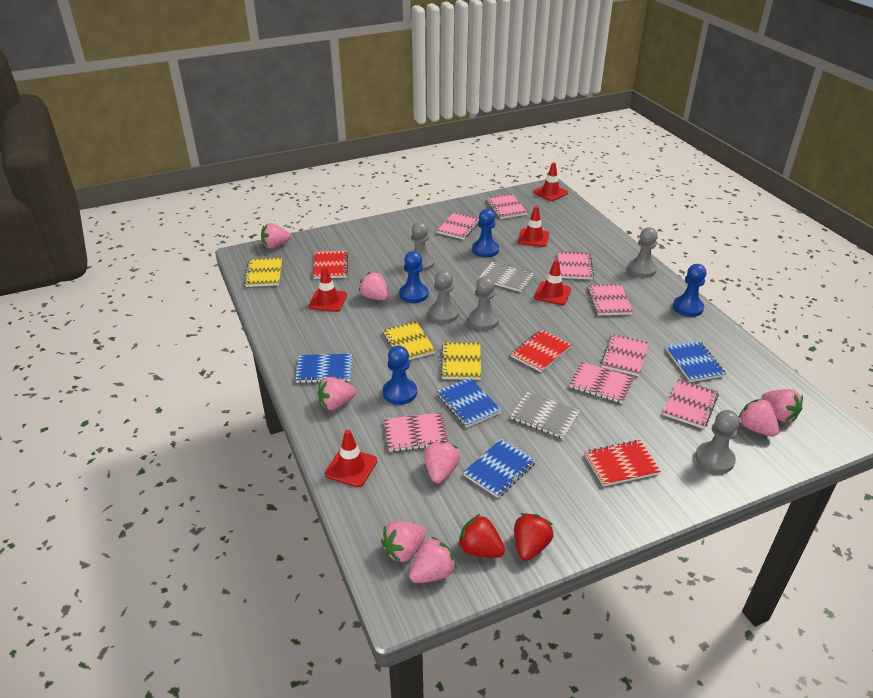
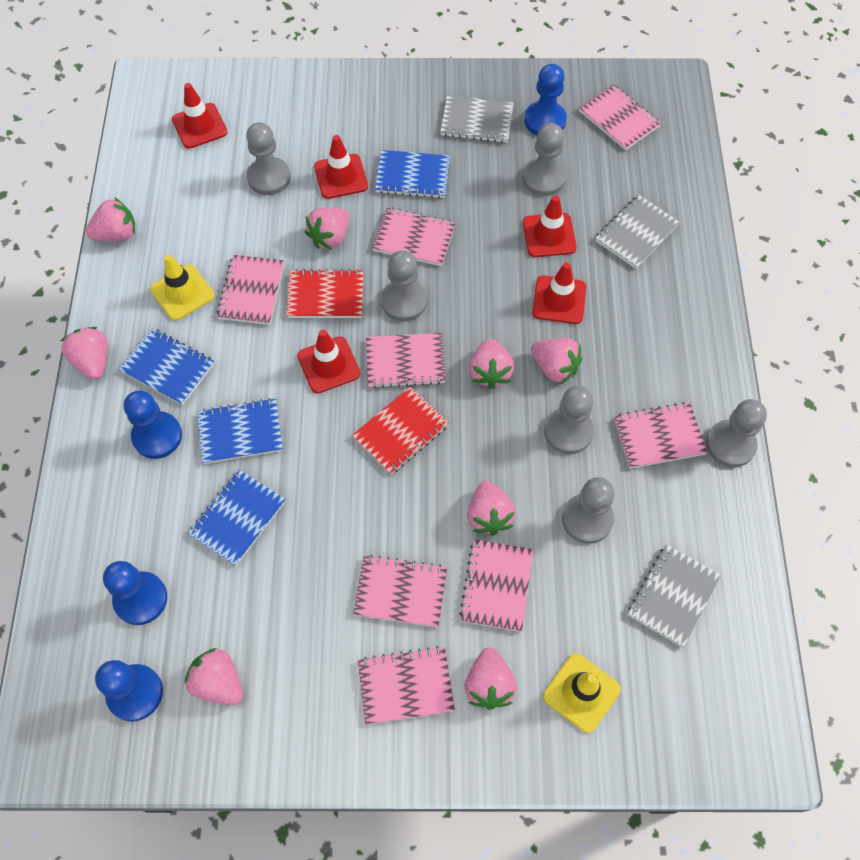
grey notebook: 2 -> 3
grey pawn: 5 -> 6
red notebook: 3 -> 2
red strawberry: 2 -> 0
yellow notebook: 3 -> 0
yellow traffic cone: 0 -> 2

